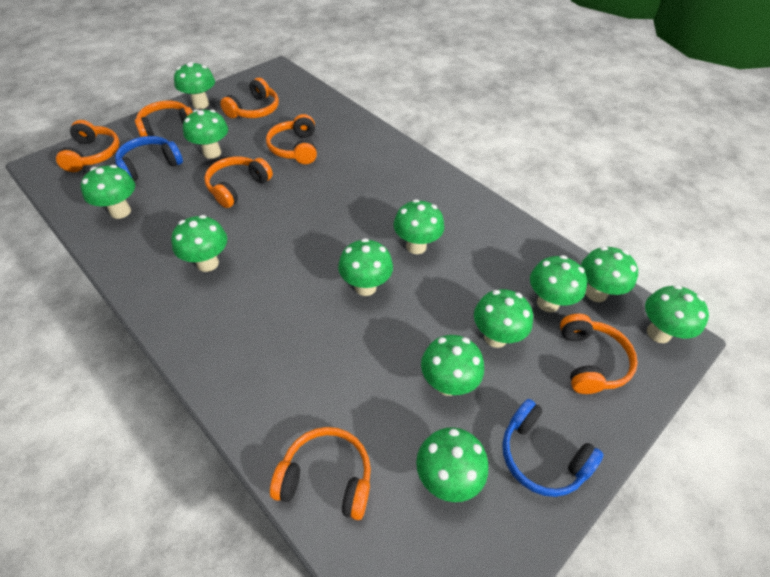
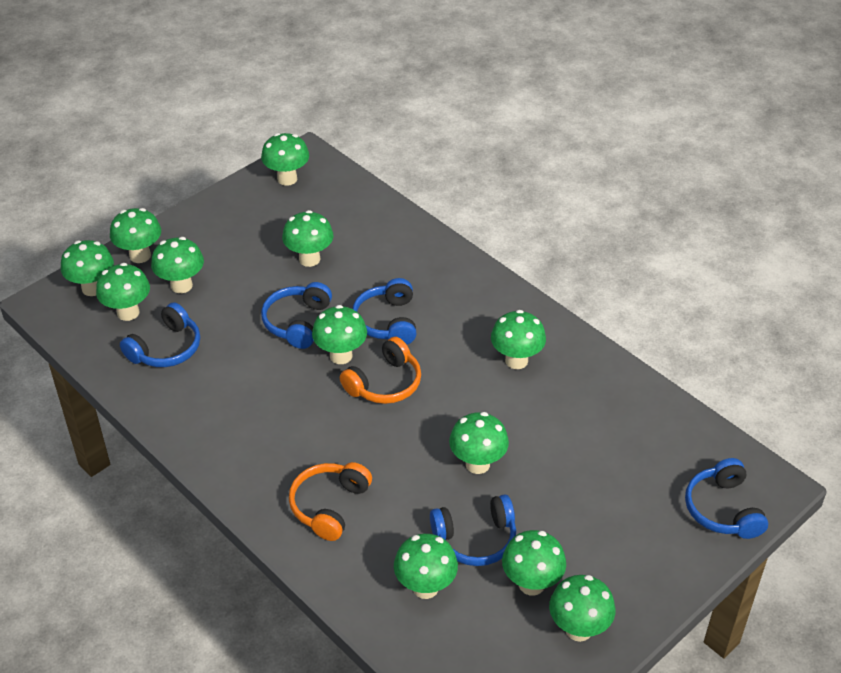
blue headphones: 2 -> 5
orange headphones: 7 -> 2

